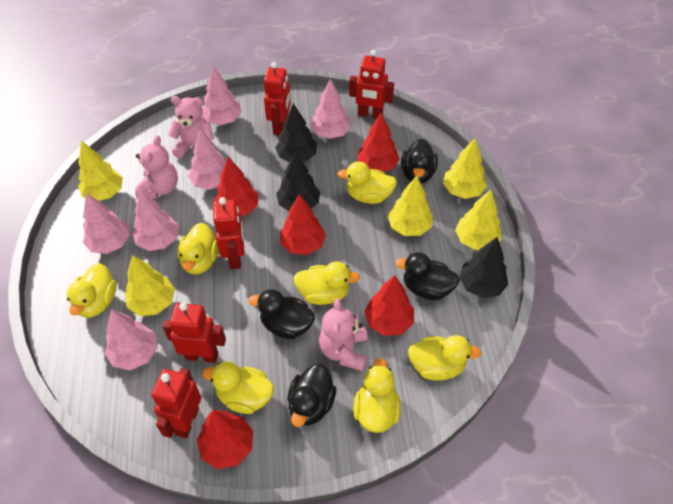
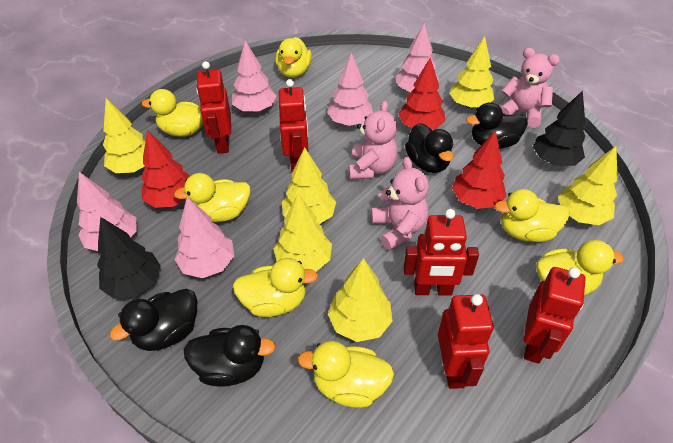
black tree: 3 -> 2
pink tree: 6 -> 5
red tree: 5 -> 3
yellow tree: 5 -> 6

